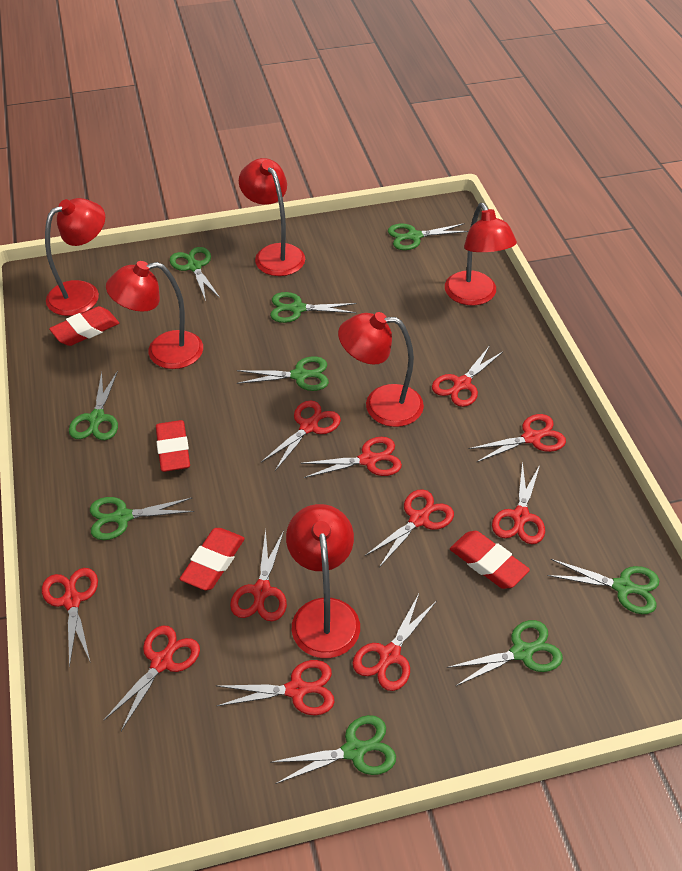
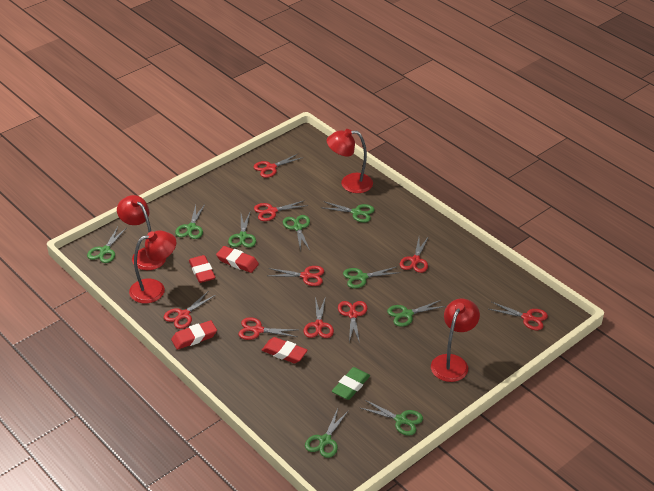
green eraser: 0 -> 1
red lamp: 6 -> 4
red scissors: 11 -> 9

